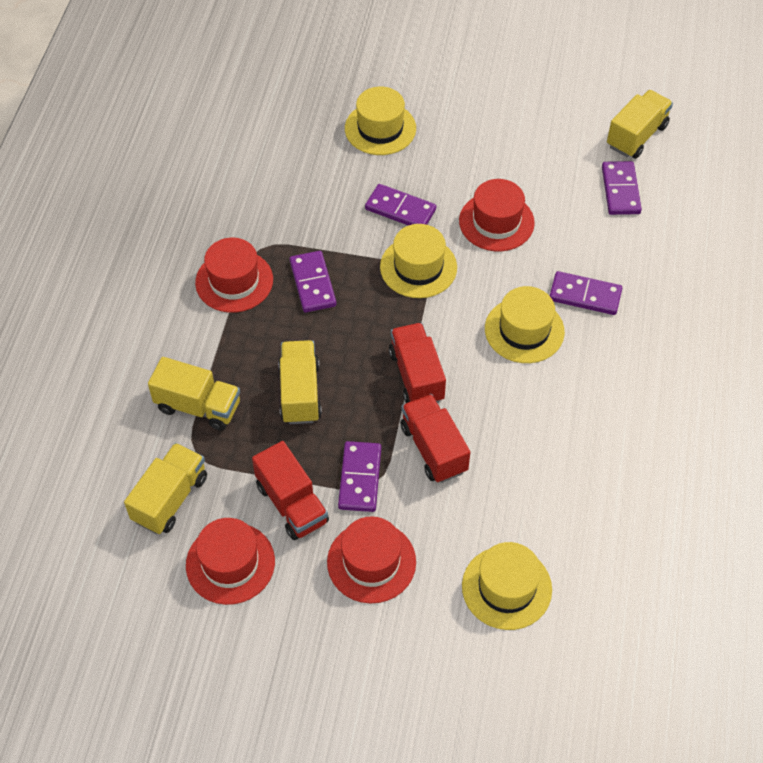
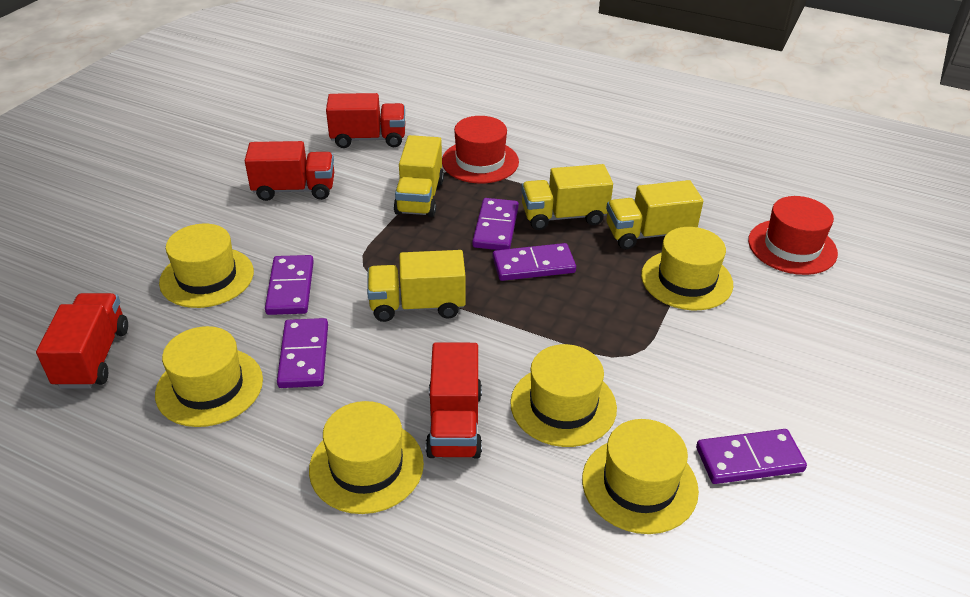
red hat: 4 -> 2
red truck: 3 -> 4
yellow hat: 4 -> 6

